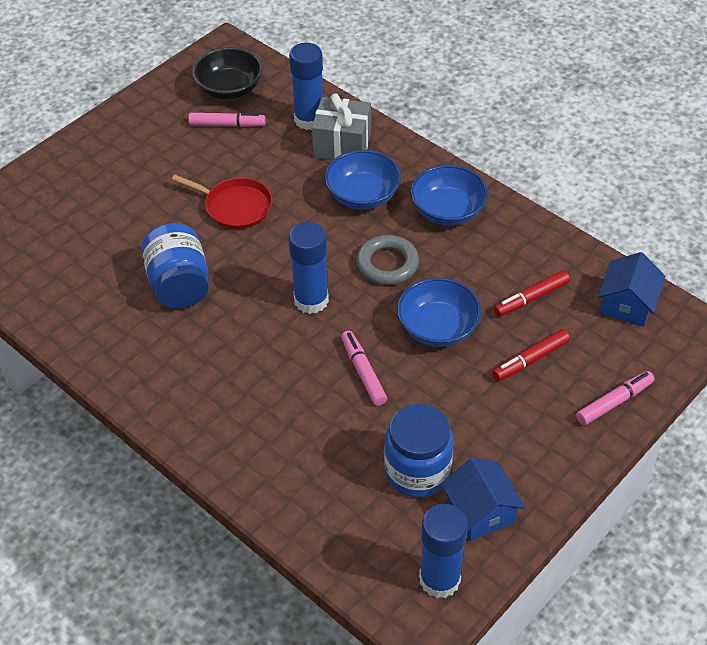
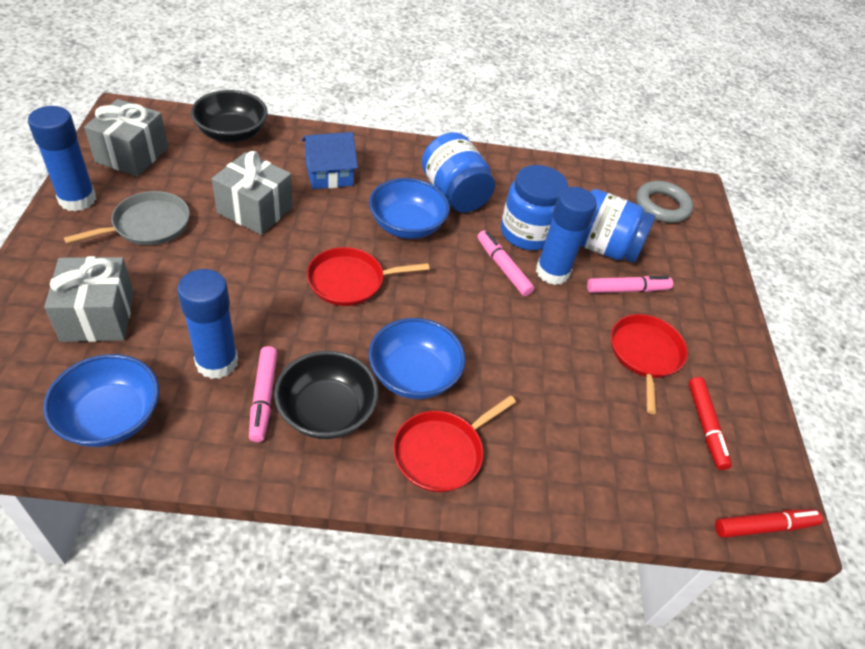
black bowl: 1 -> 2
blue house: 2 -> 1
blue jar: 2 -> 3
grey gift: 1 -> 3
grey pan: 0 -> 1
red pan: 1 -> 3

